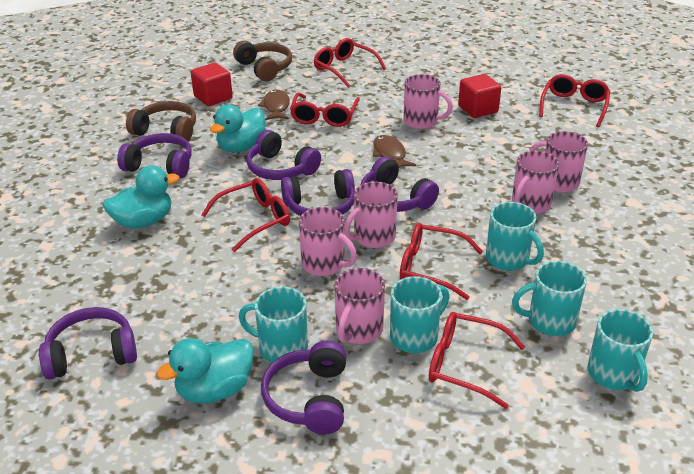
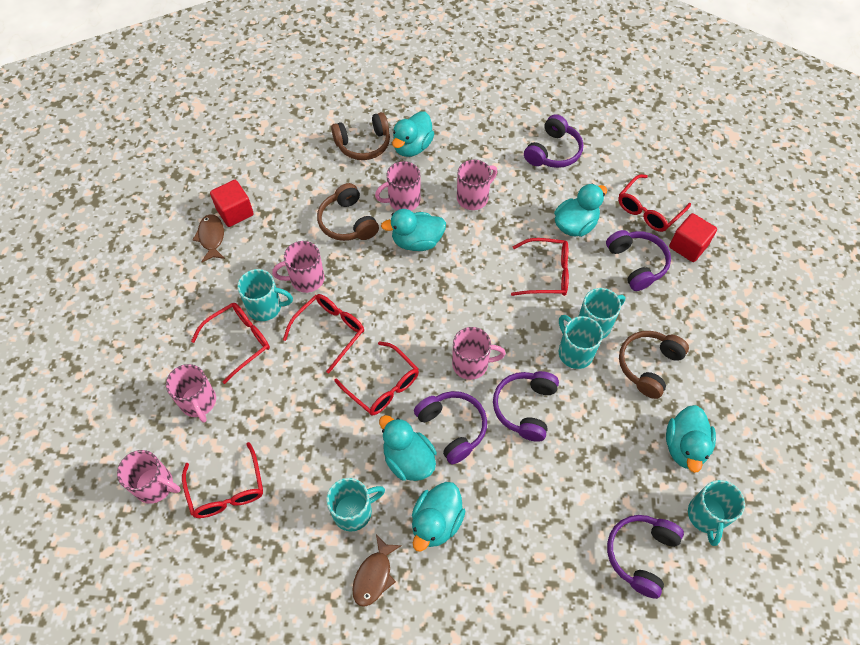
brown headphones: 2 -> 3
purple headphones: 6 -> 5
turquoise duck: 3 -> 6

